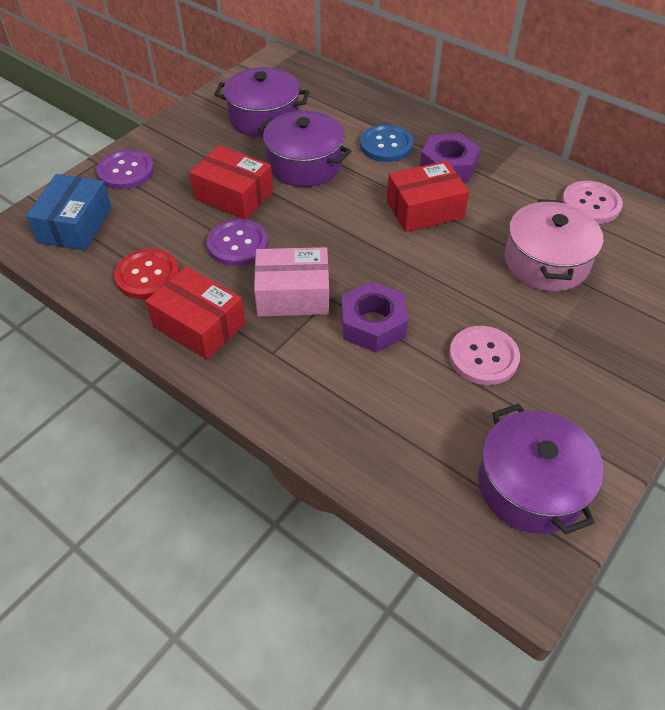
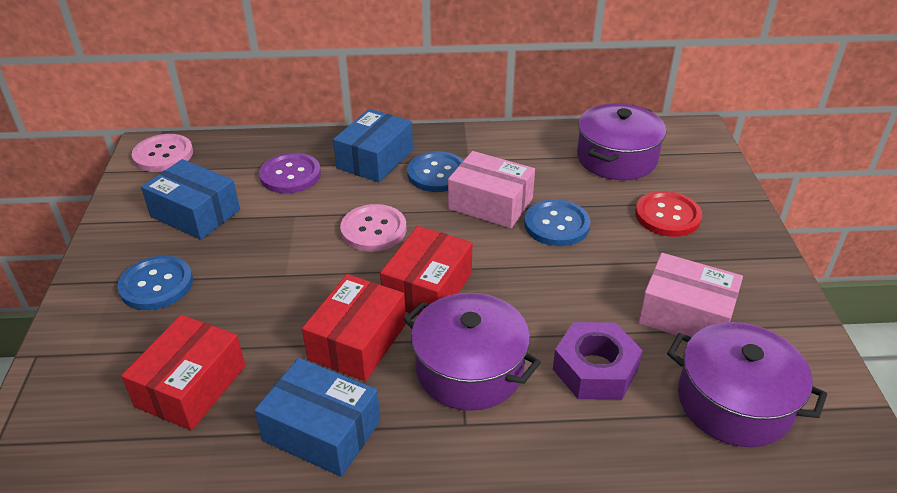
blue box: 1 -> 3
blue button: 1 -> 3
pink box: 1 -> 2
pink pot: 1 -> 0
purple button: 2 -> 1
purple nut: 2 -> 1

